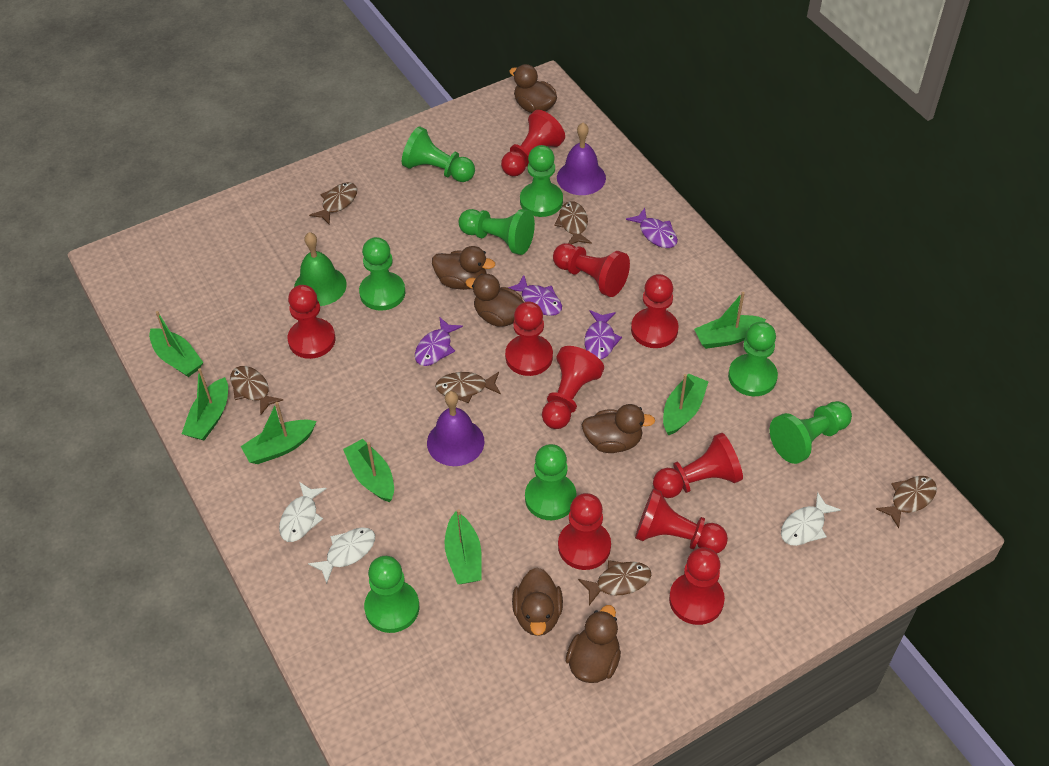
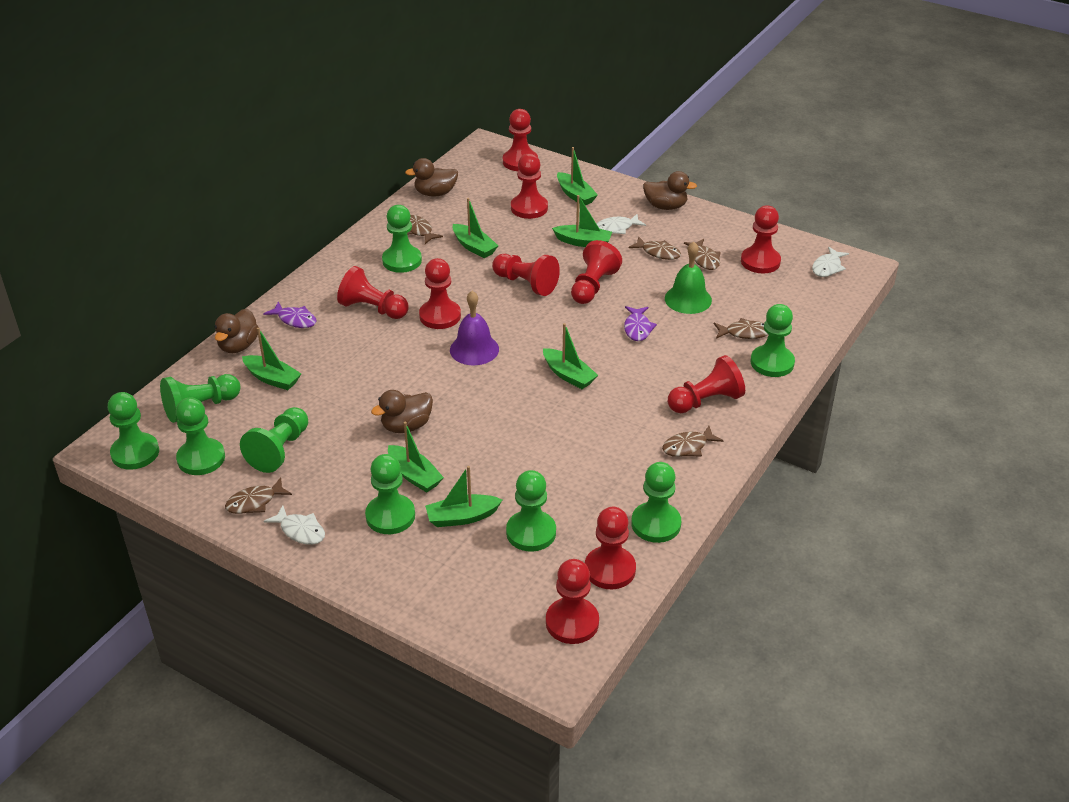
brown duck: 6 -> 4
green pawn: 8 -> 9
purple bell: 2 -> 1
purple fish: 4 -> 2

